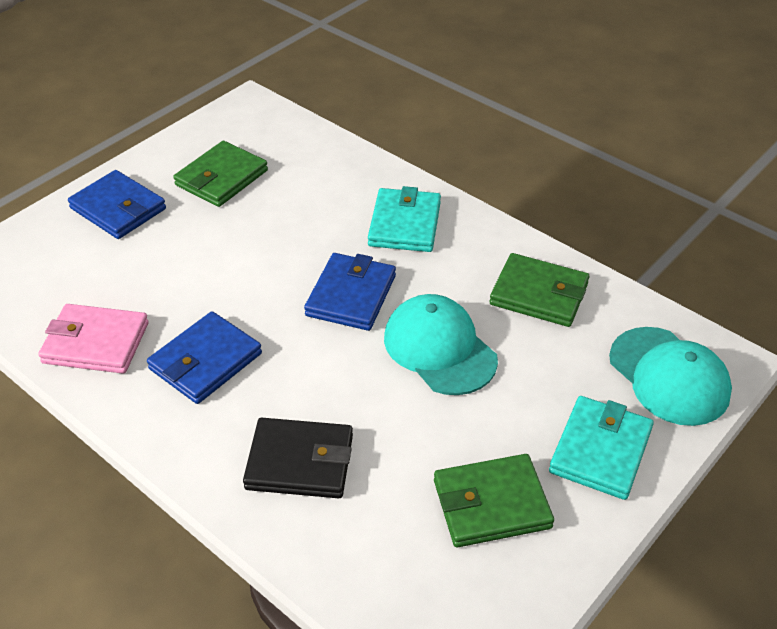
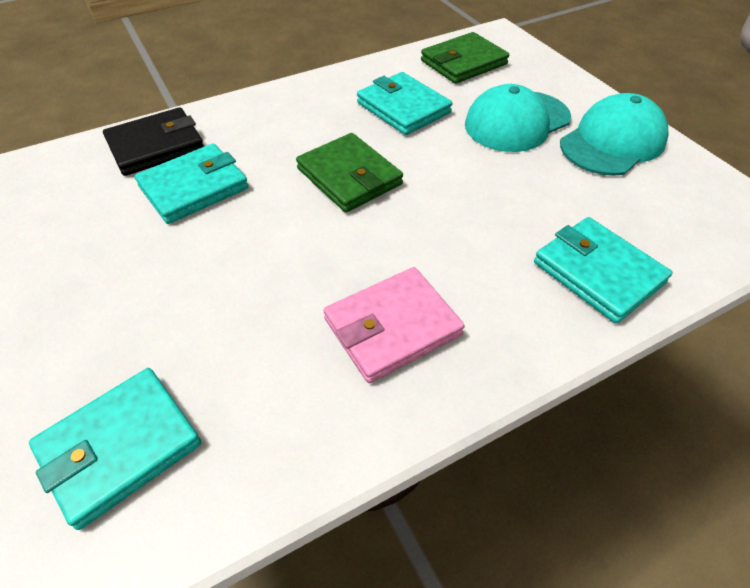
blue wallet: 3 -> 0
green wallet: 3 -> 2
turquoise wallet: 2 -> 4

